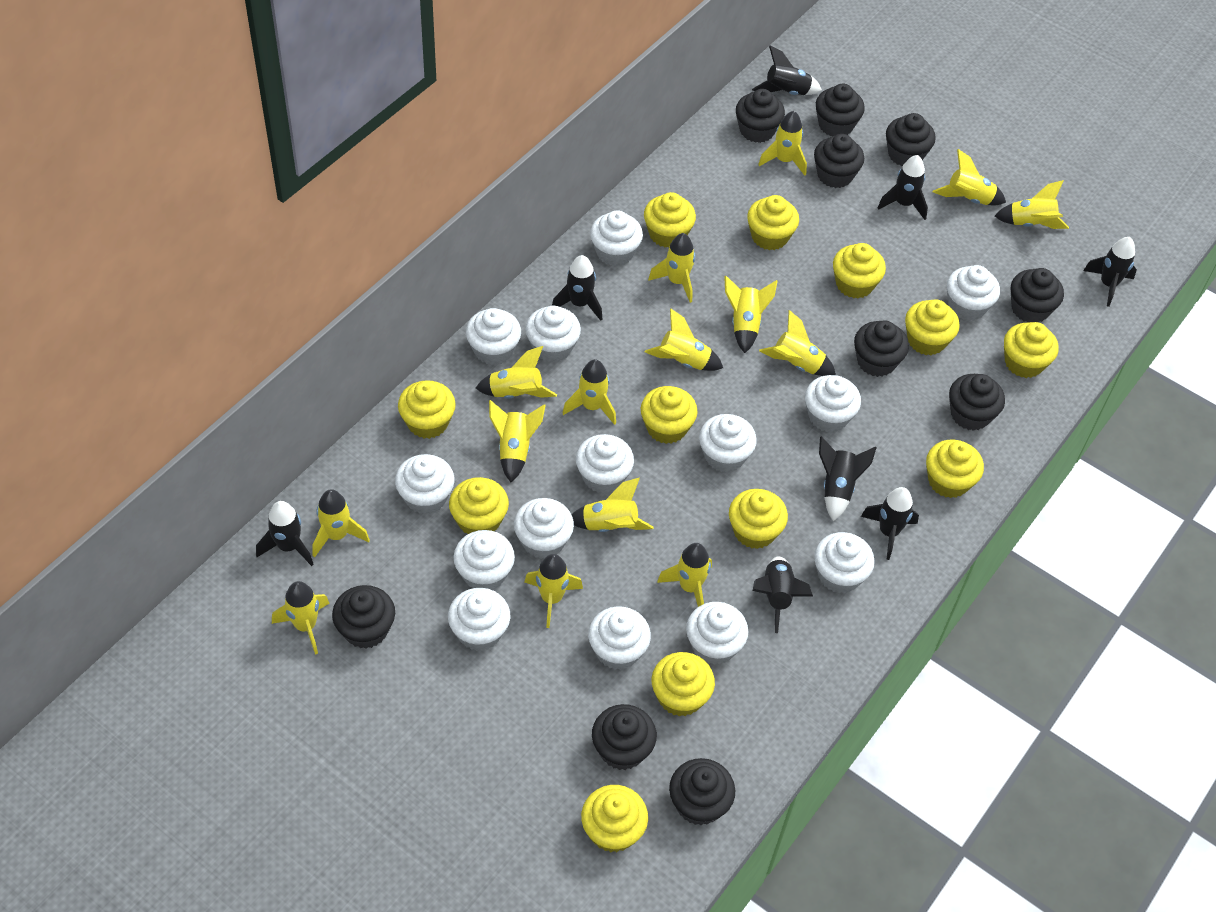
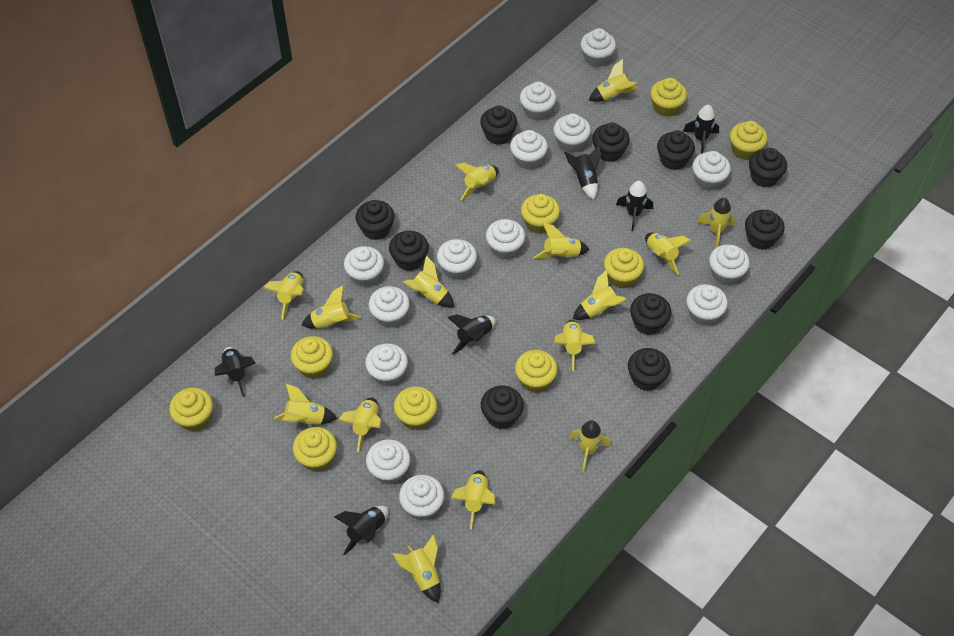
black rocket: 8 -> 6
yellow cupcake: 12 -> 9

